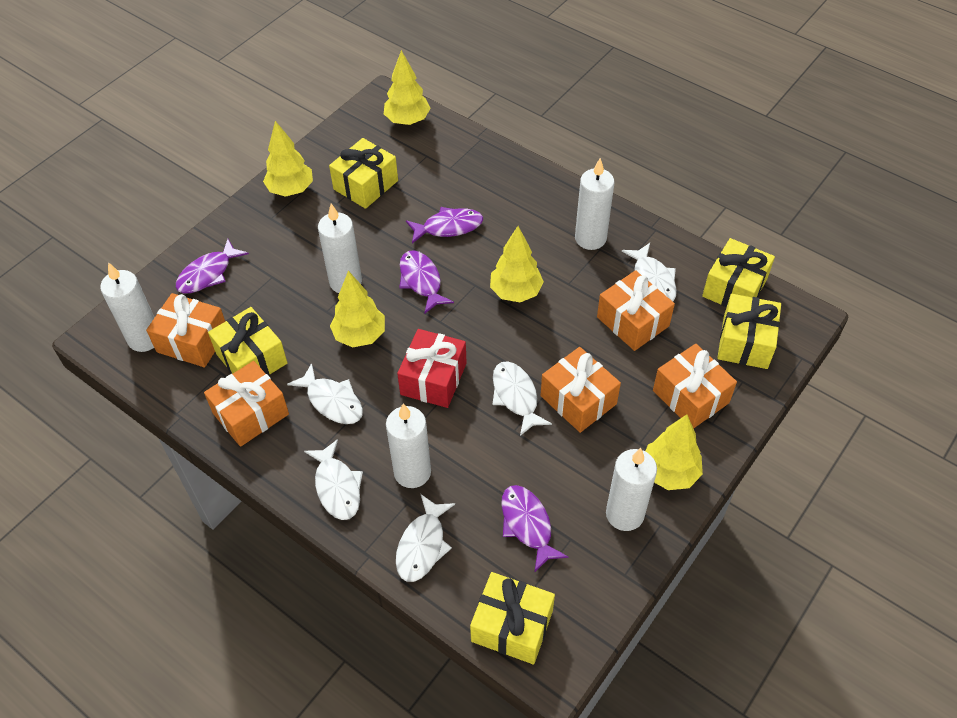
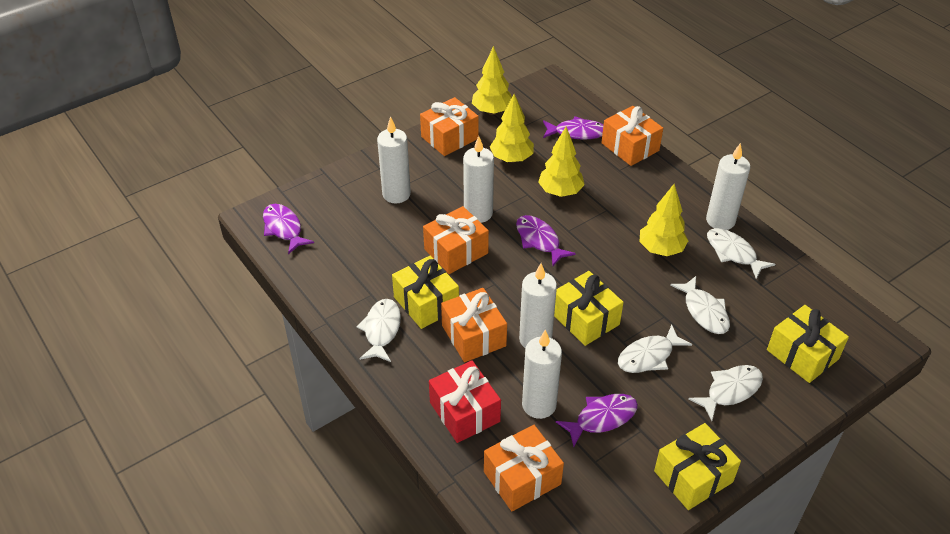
yellow gift: 5 -> 4
yellow tree: 5 -> 4

